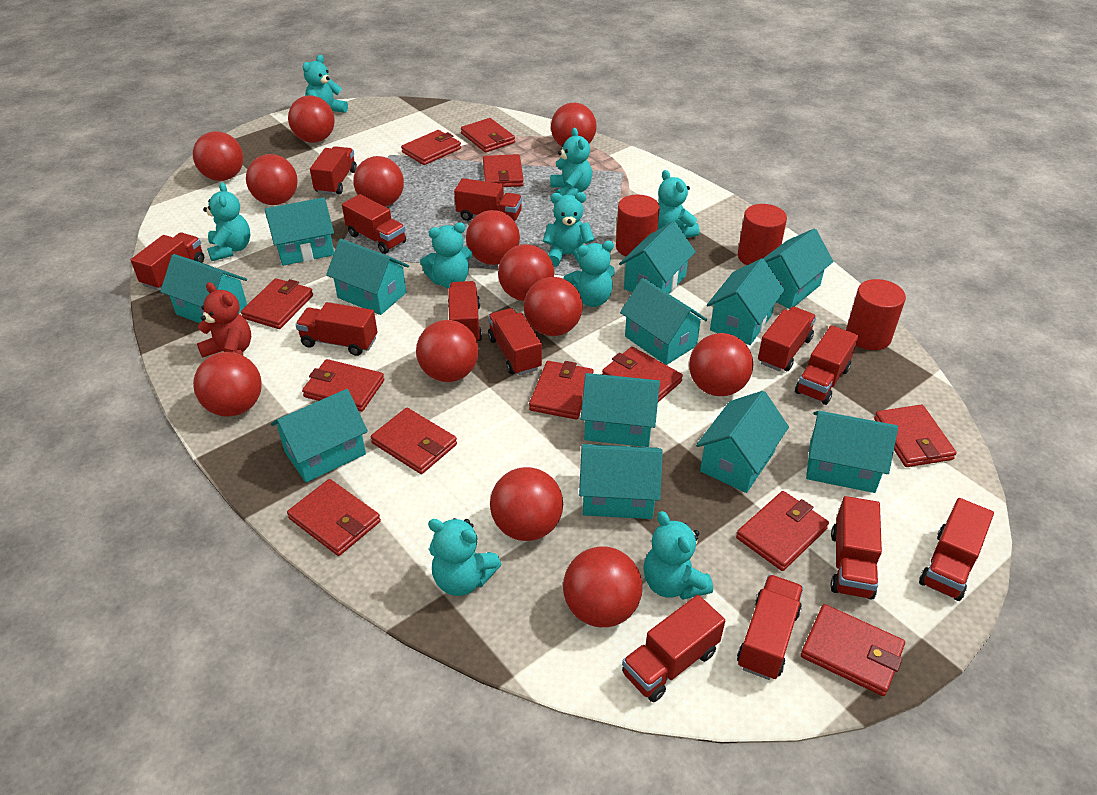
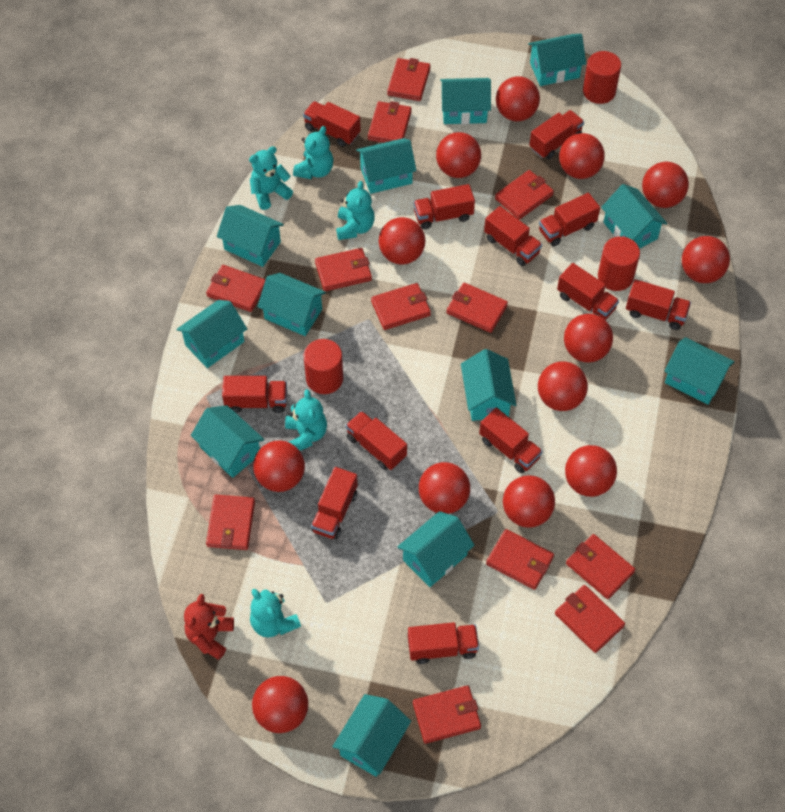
red truck: 13 -> 12
turquoise teddy bear: 9 -> 5

